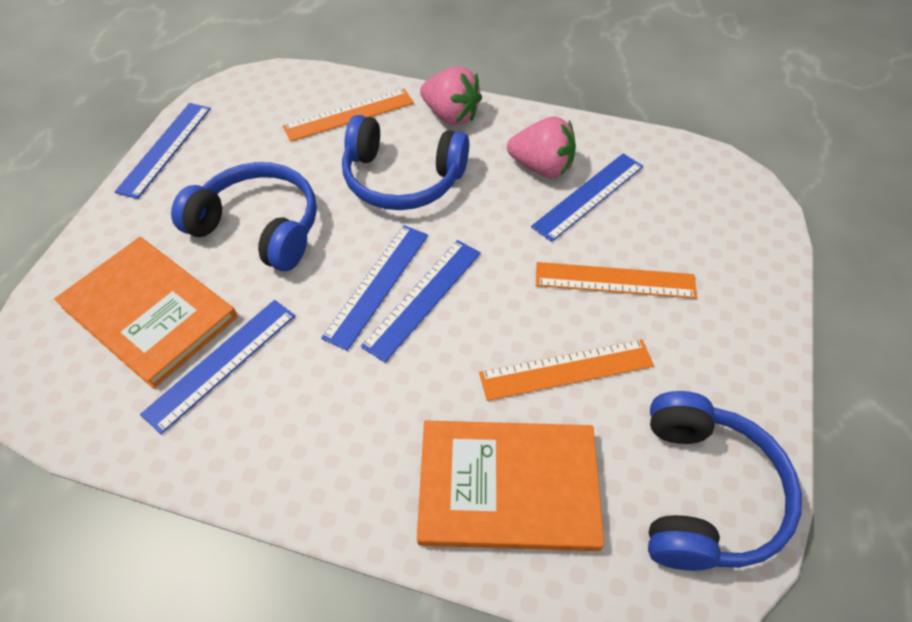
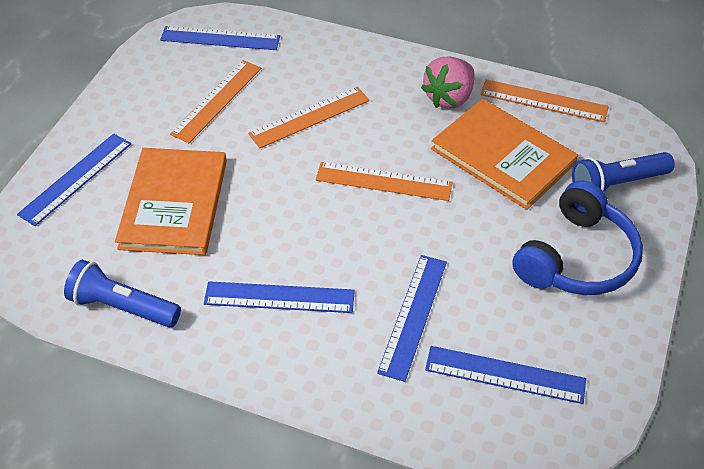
blue flashlight: 0 -> 2
blue headphones: 3 -> 1
orange ruler: 3 -> 4
pink strawberry: 2 -> 1

